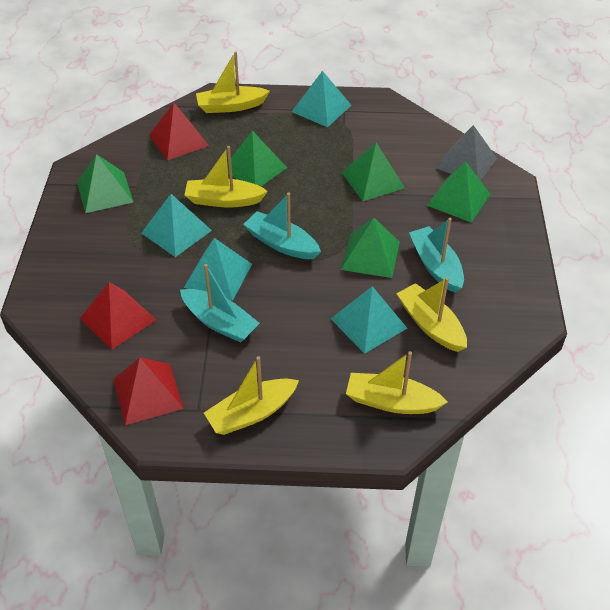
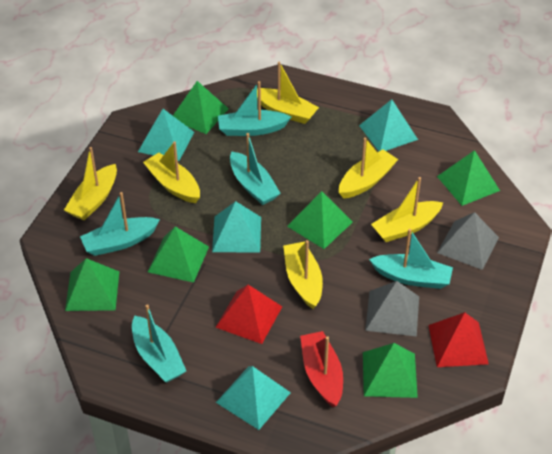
green pyramid: 5 -> 6
grey pyramid: 1 -> 2
red boat: 0 -> 1
red pyramid: 3 -> 2
turquoise boat: 3 -> 5
yellow boat: 5 -> 6

